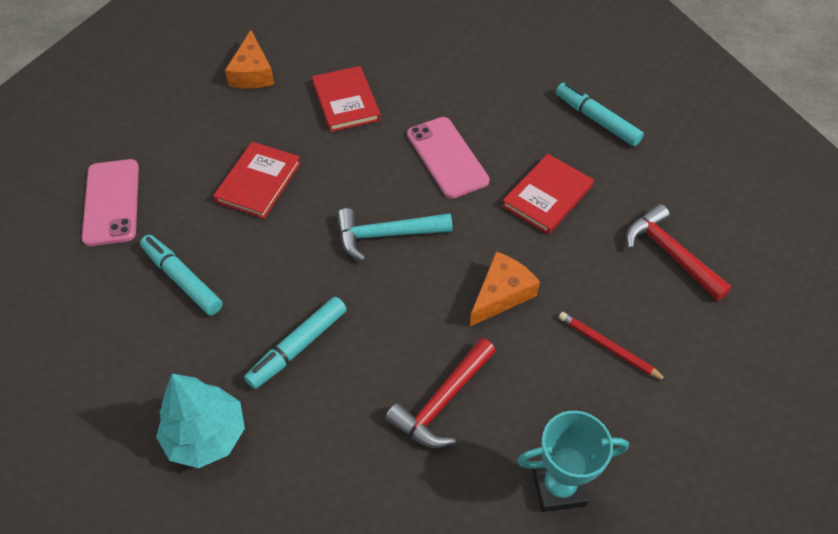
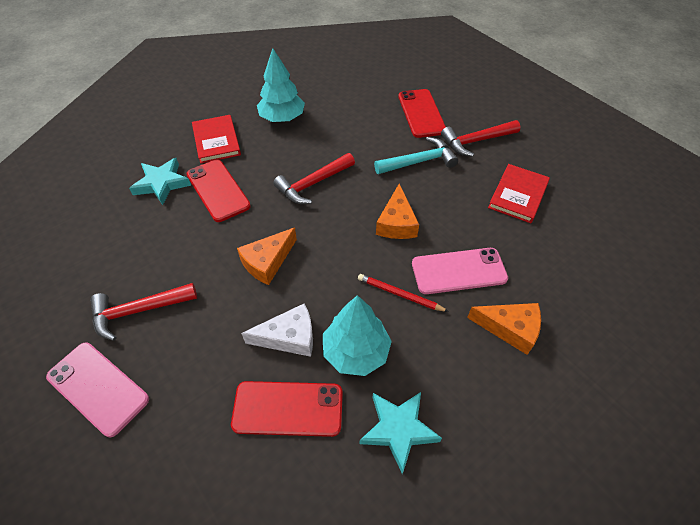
orange cheese: 2 -> 3
red book: 3 -> 2
red hammer: 2 -> 3
red phone: 0 -> 3
turquoise marker: 3 -> 0
turquoise star: 0 -> 2
turquoise tree: 1 -> 2
turquoise trophy: 1 -> 0
white cheese: 0 -> 1

